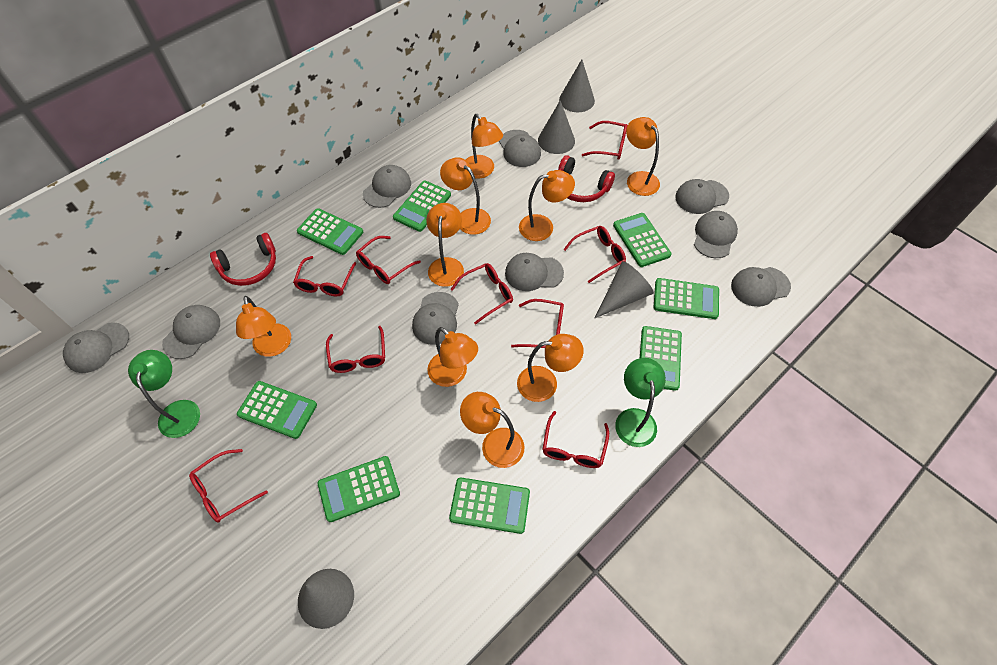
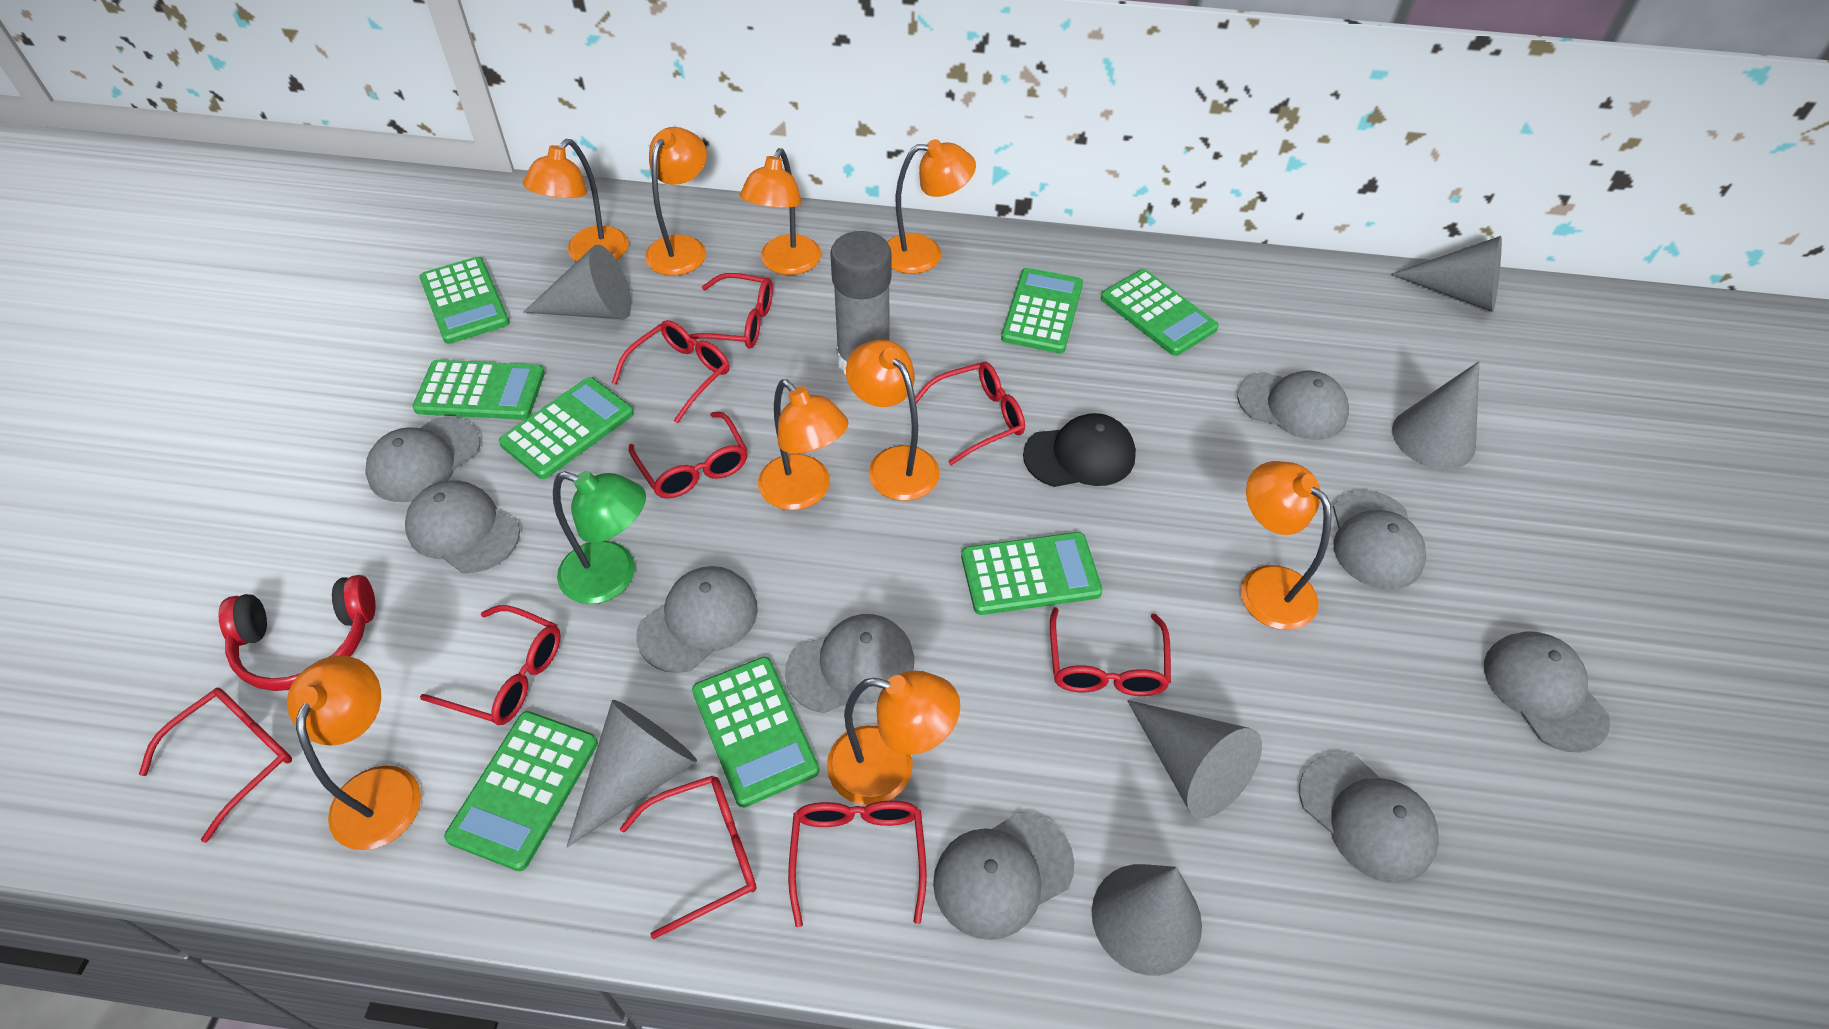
black cap: 0 -> 1
green lamp: 2 -> 1
grey cone: 4 -> 6
grey glue stick: 0 -> 1
red headphones: 2 -> 1

